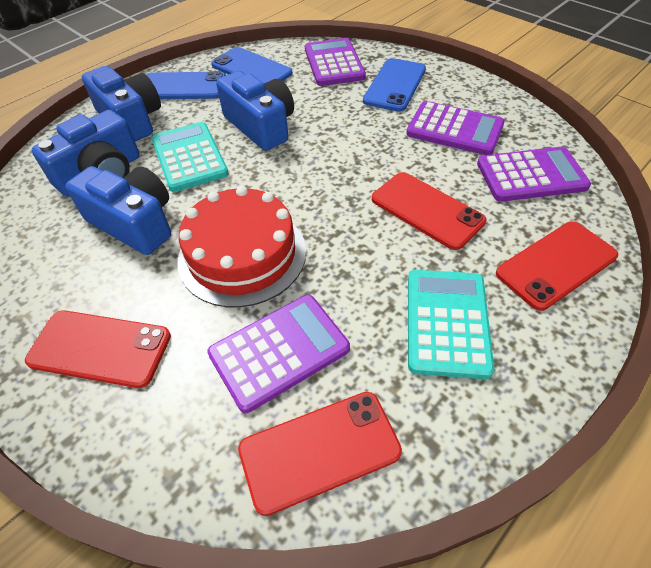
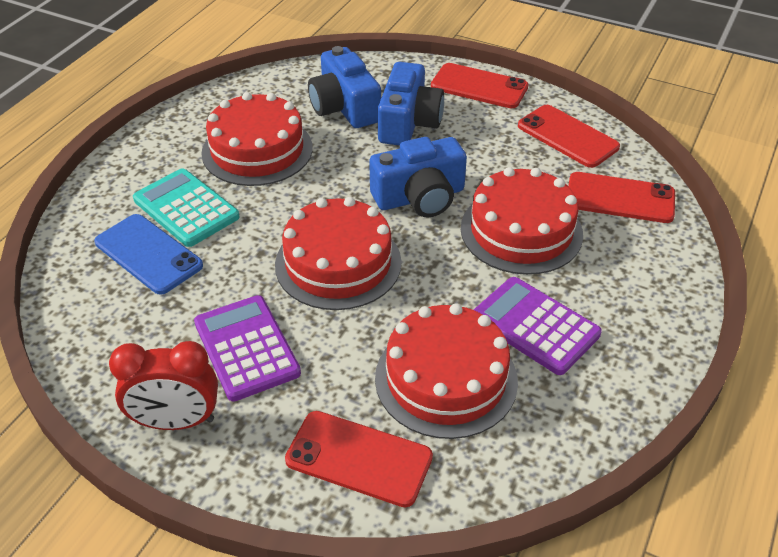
blue camera: 4 -> 3
blue phone: 3 -> 1
purple calculator: 4 -> 2
red cake: 1 -> 4
red clock: 0 -> 1
turquoise calculator: 2 -> 1

